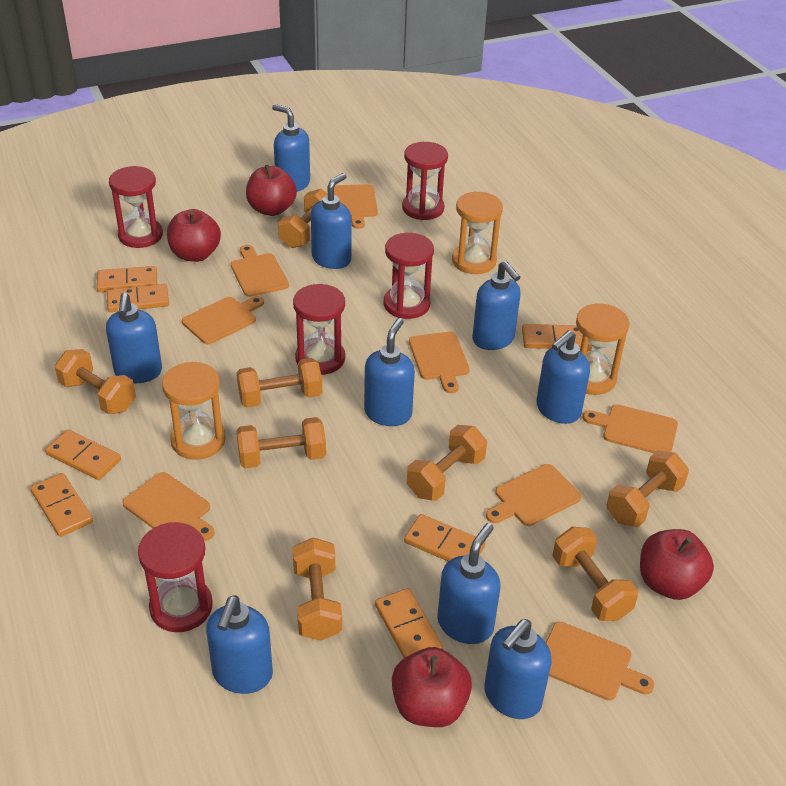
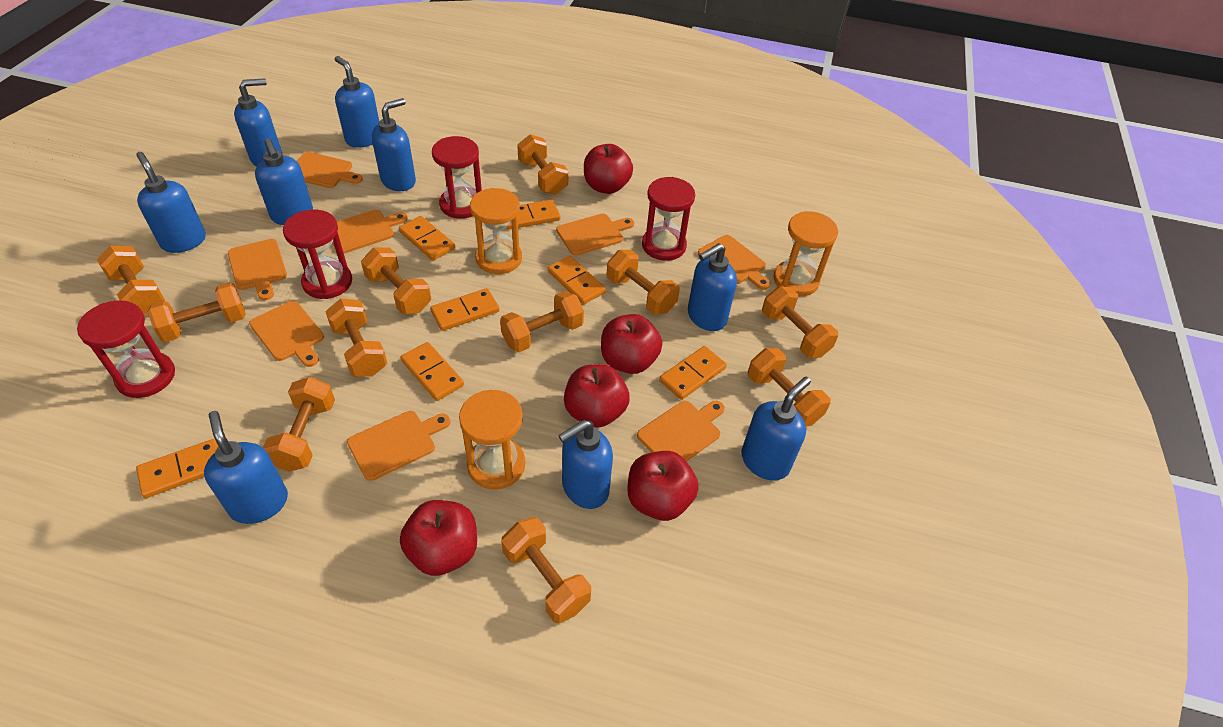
orange dumbbell: 8 -> 11
red apple: 4 -> 5
red hourglass: 5 -> 4

